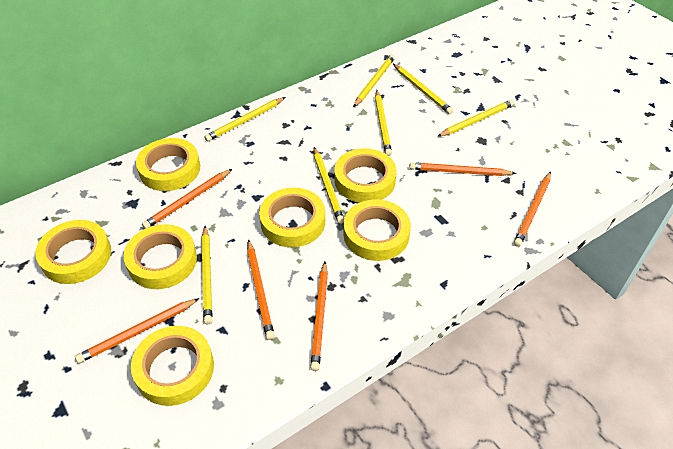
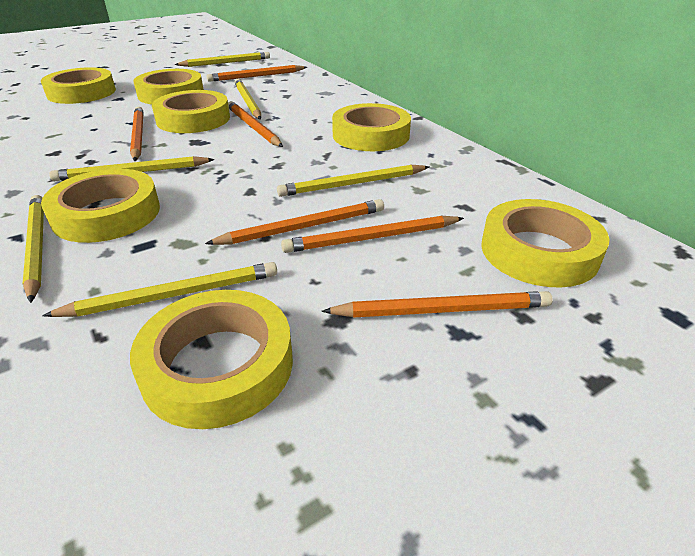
yellow pencil: 7 -> 6

